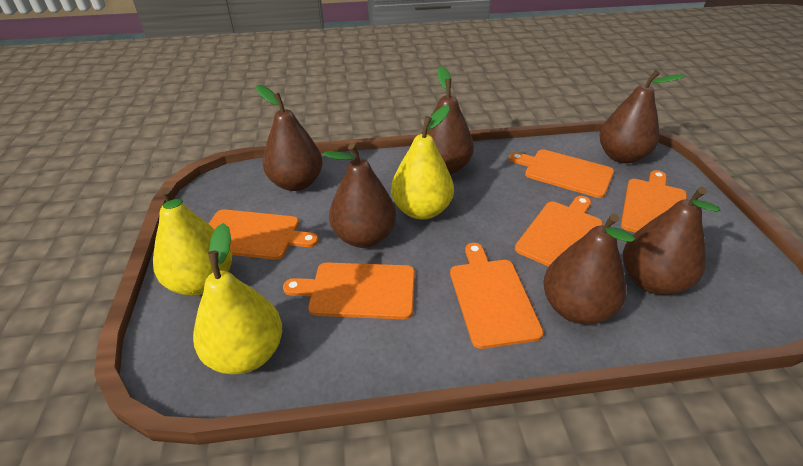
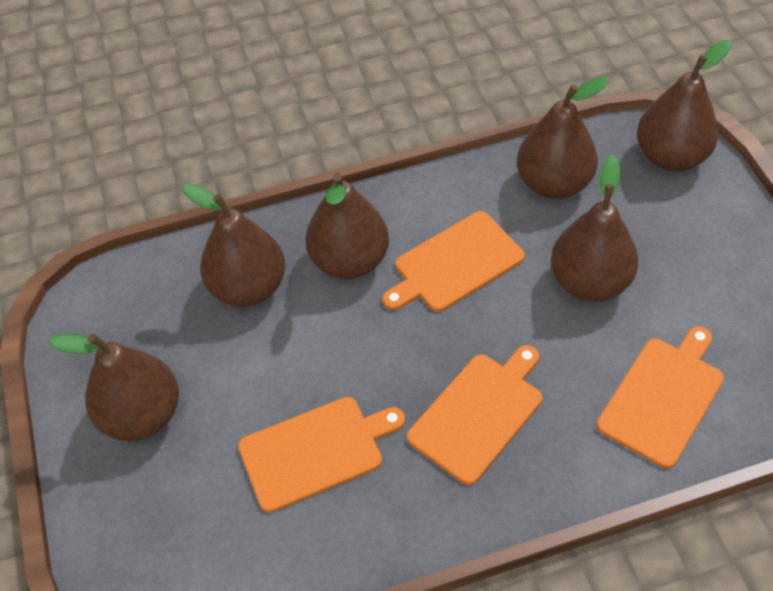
orange cutting board: 6 -> 4
yellow pear: 3 -> 0

